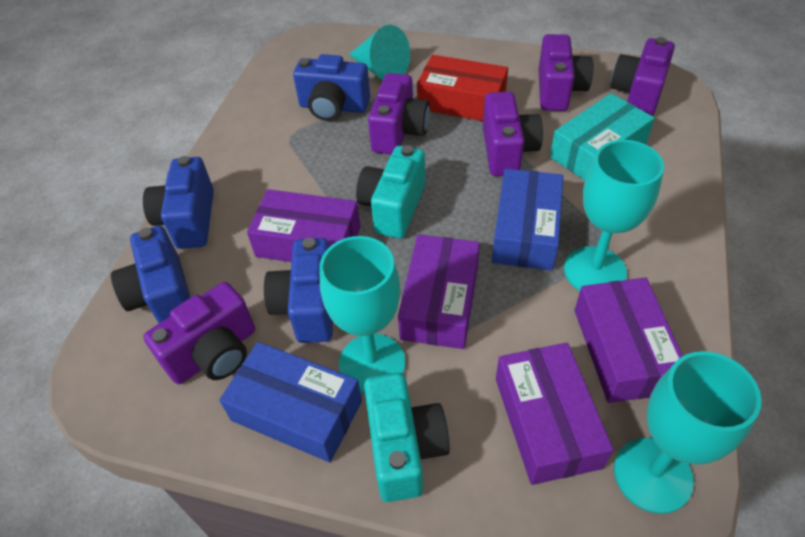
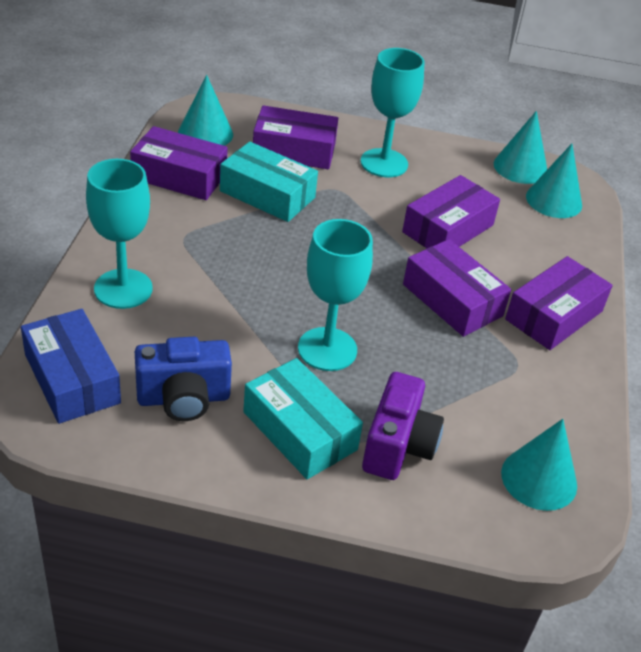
blue box: 2 -> 1
blue camera: 4 -> 1
purple box: 4 -> 5
purple camera: 5 -> 1
red box: 1 -> 0
turquoise box: 1 -> 2
turquoise camera: 2 -> 0
turquoise cone: 1 -> 4

